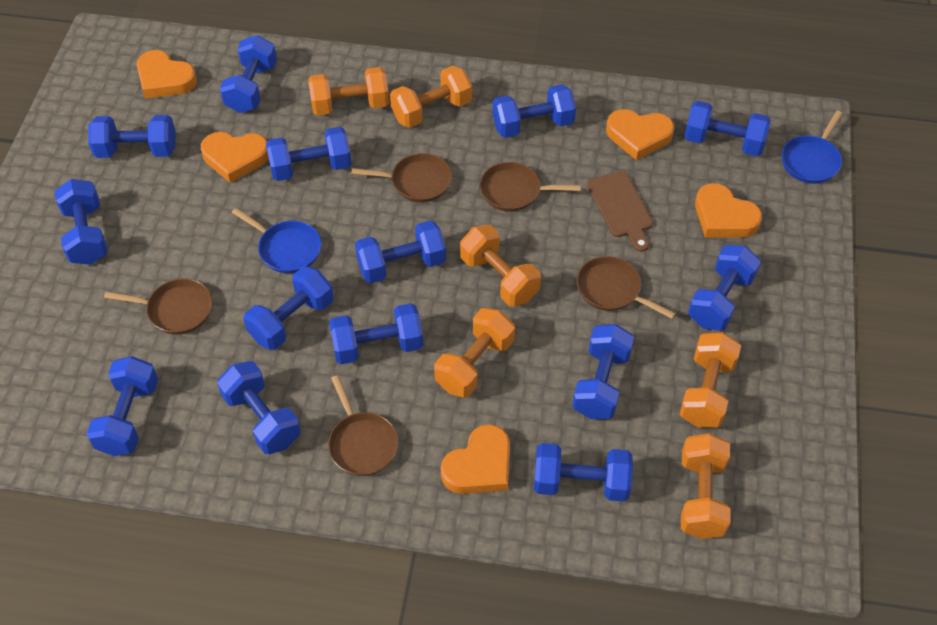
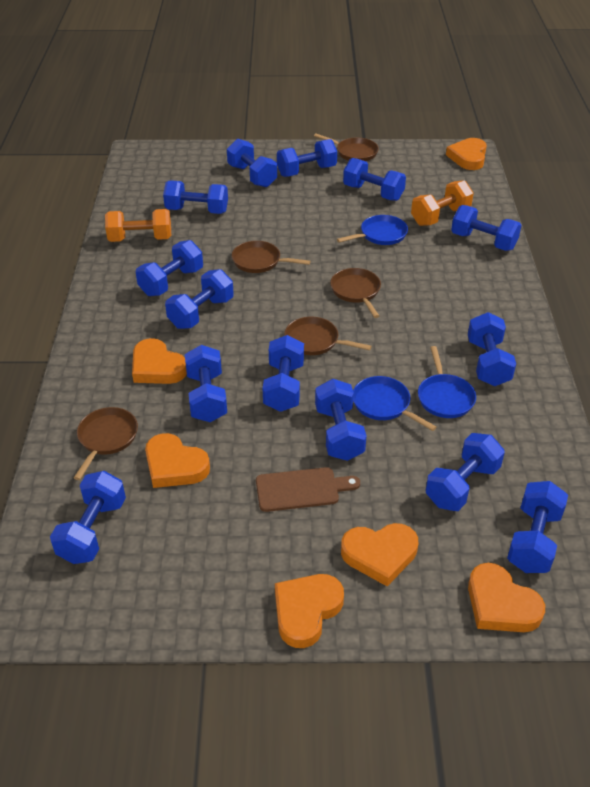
blue pan: 2 -> 3
orange dumbbell: 6 -> 2
orange heart: 5 -> 6

